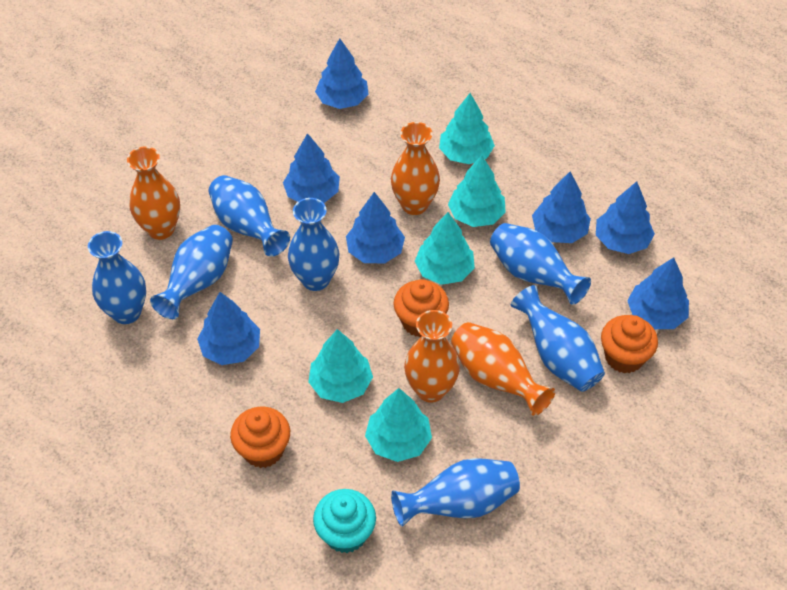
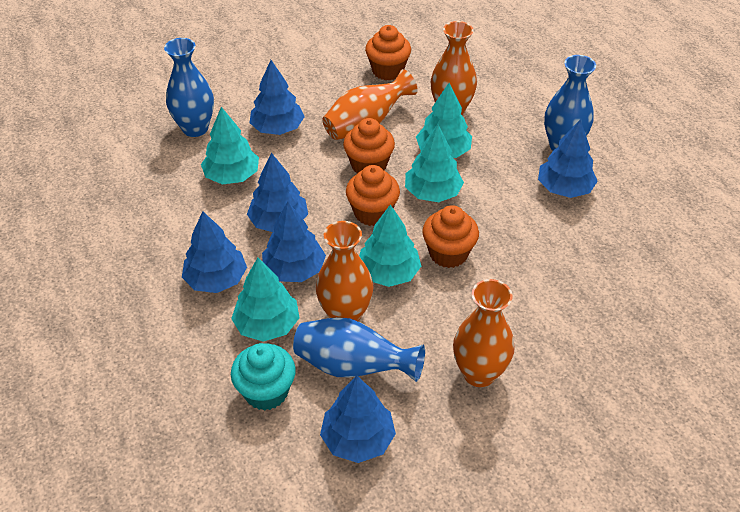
blue tree: 7 -> 6
blue vase: 7 -> 3
orange cupcake: 3 -> 4

